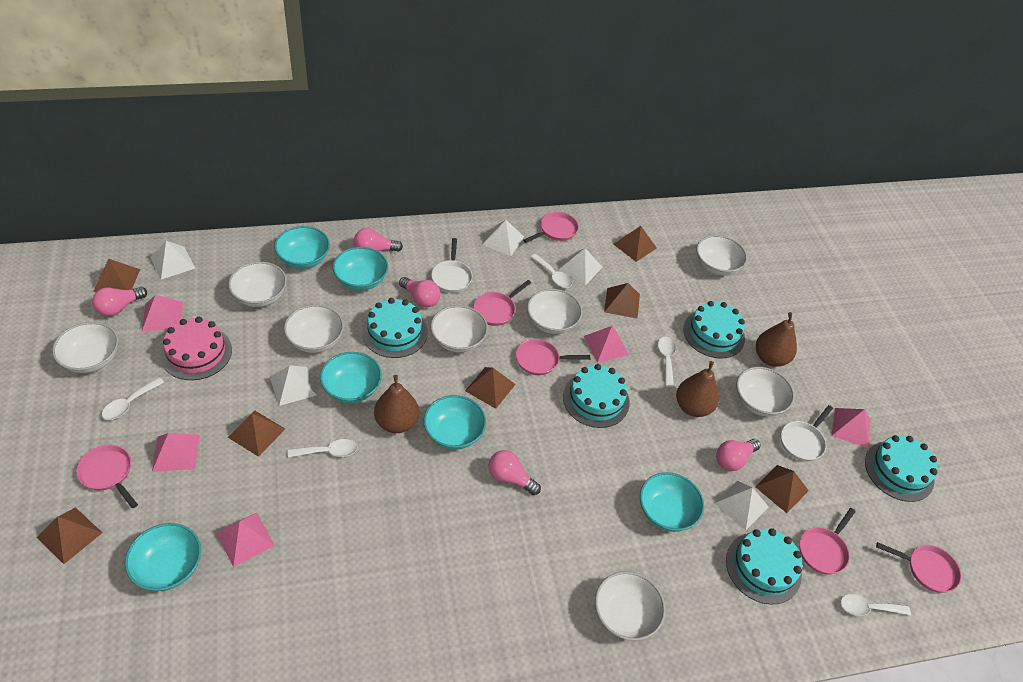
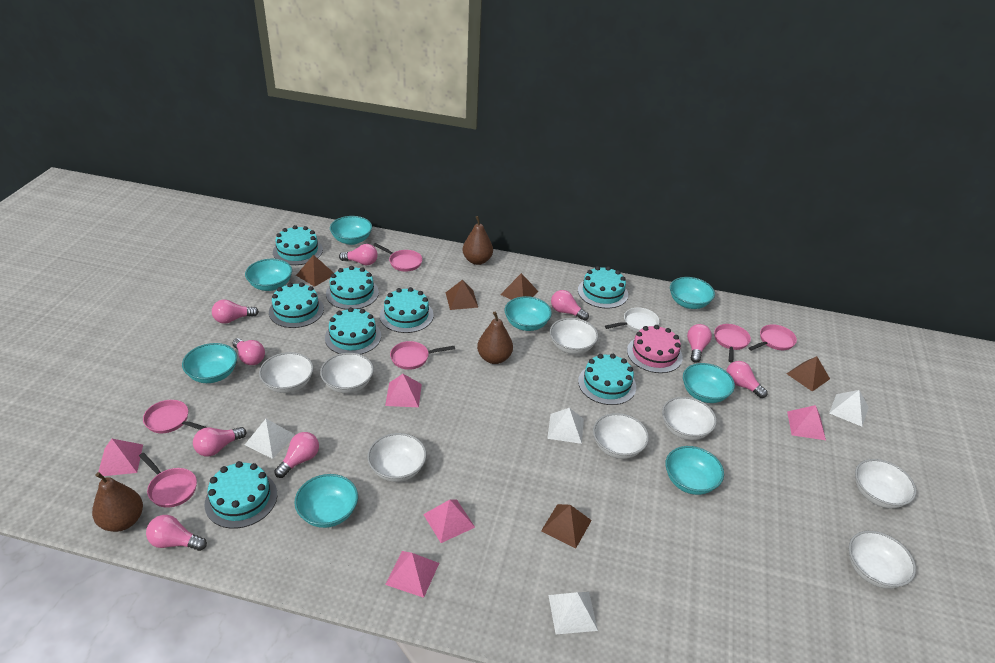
brown pyramid: 7 -> 5
pink light bulb: 5 -> 9
turquoise bowl: 6 -> 8
turquoise cake: 5 -> 8
white pan: 2 -> 1
white pyramid: 5 -> 4
white spoon: 5 -> 0

